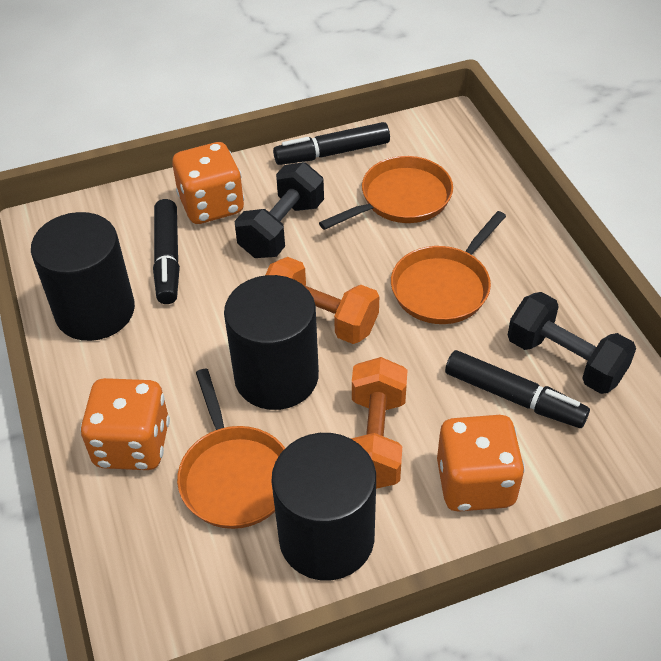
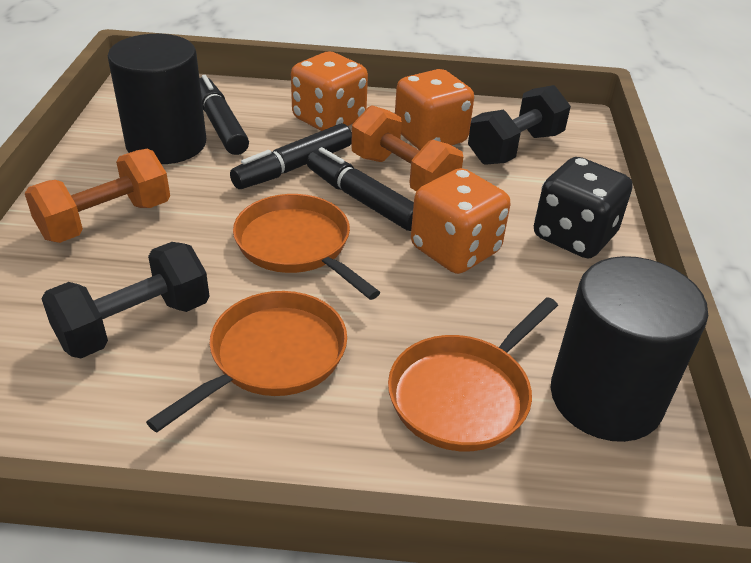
black cylinder: 3 -> 2
black dice: 0 -> 1

